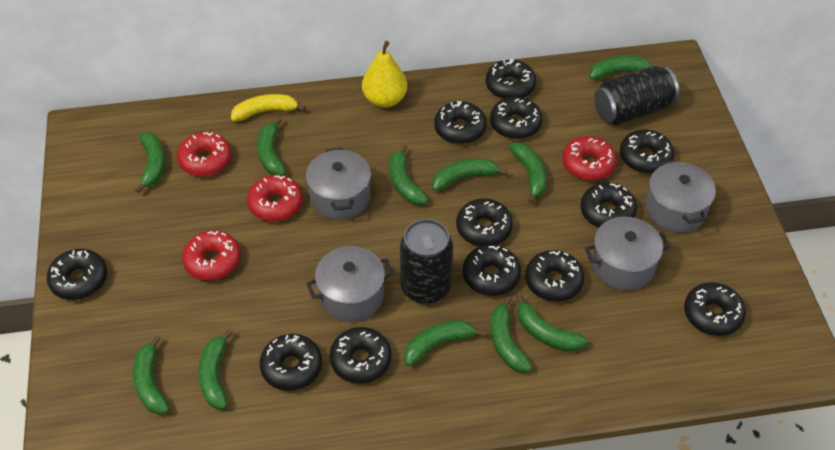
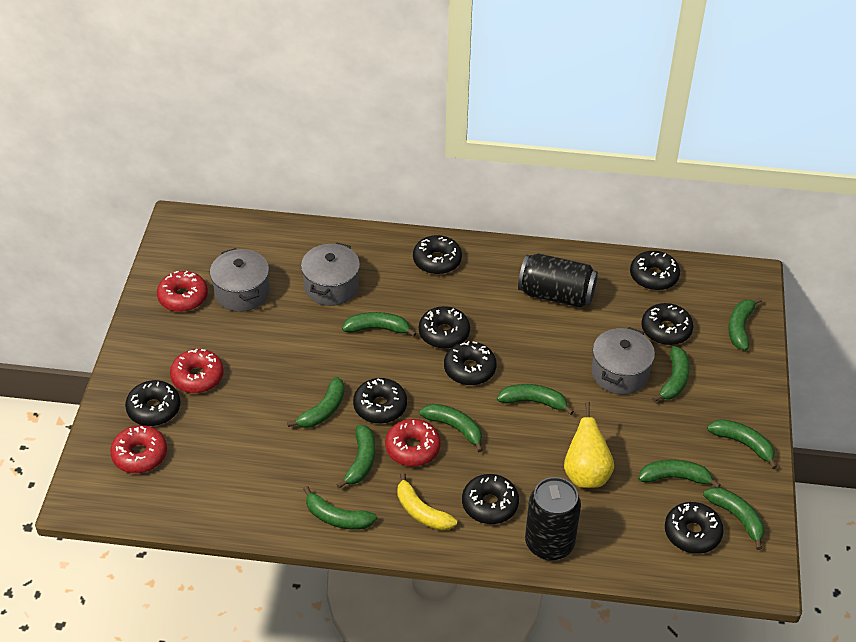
black donut: 12 -> 9
grey pot: 4 -> 3

